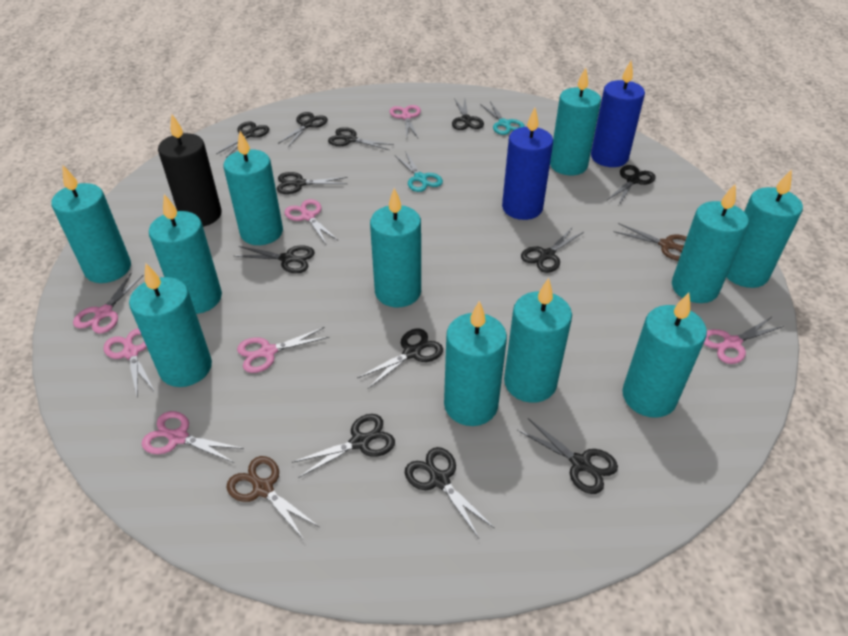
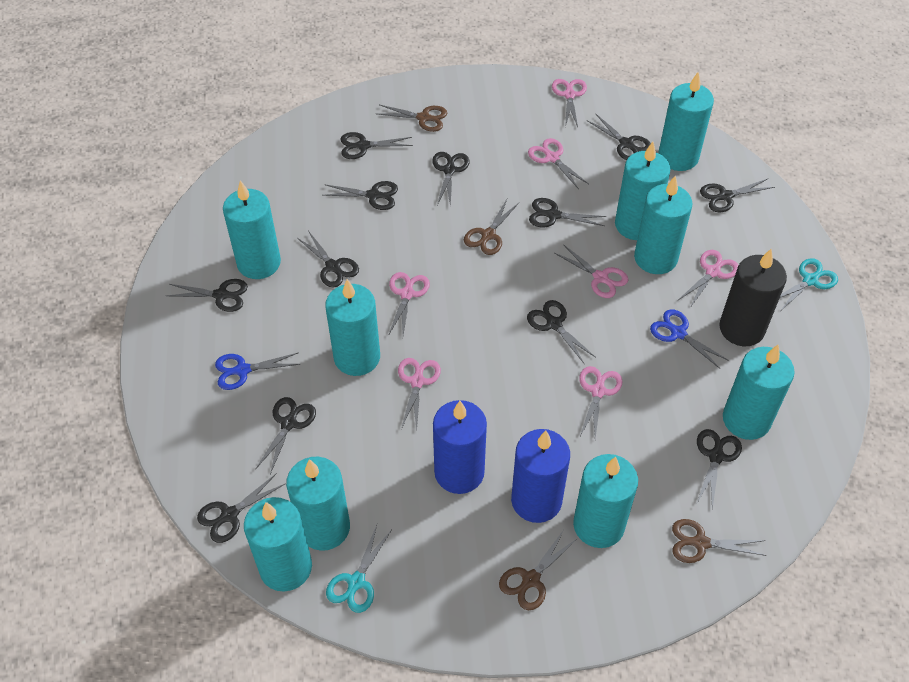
blue scissors: 0 -> 2
brown scissors: 2 -> 4
turquoise candle: 11 -> 9

